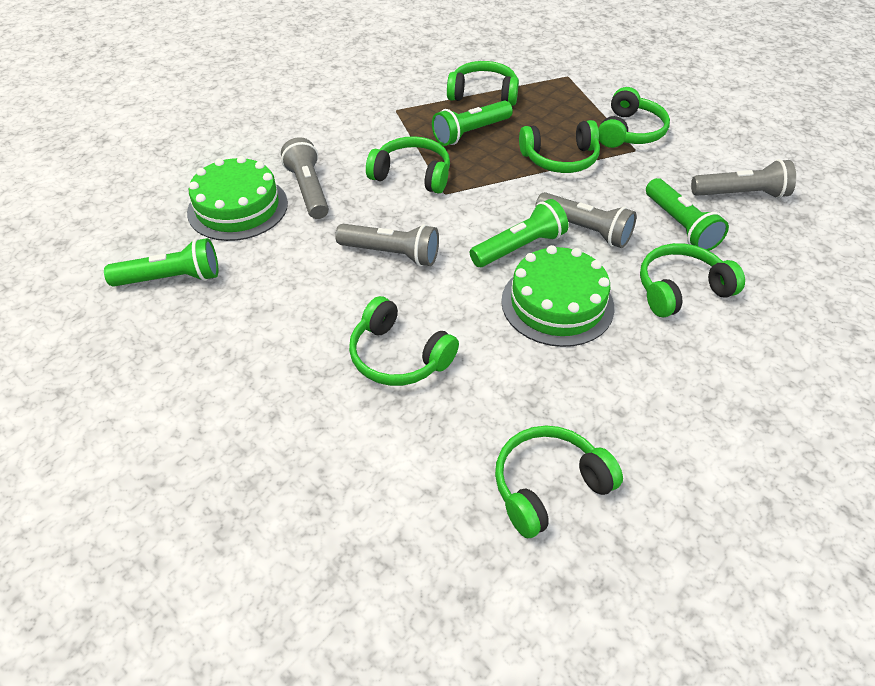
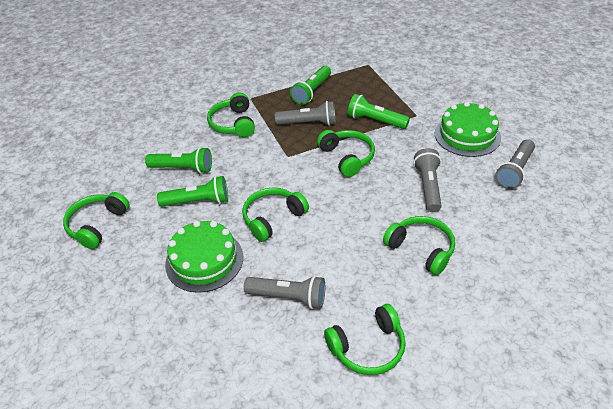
green headphones: 7 -> 6

